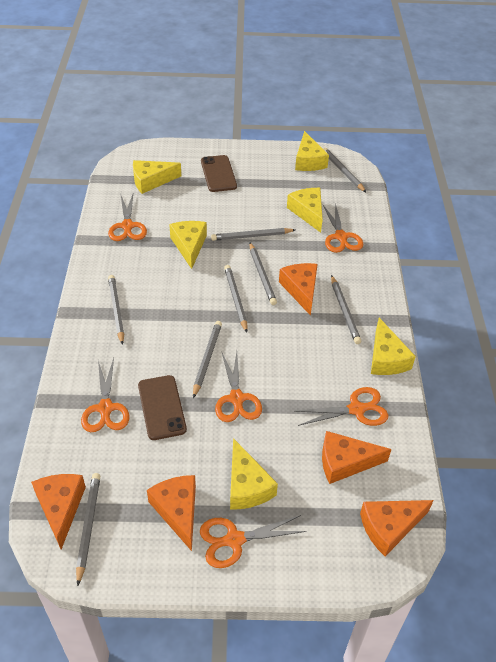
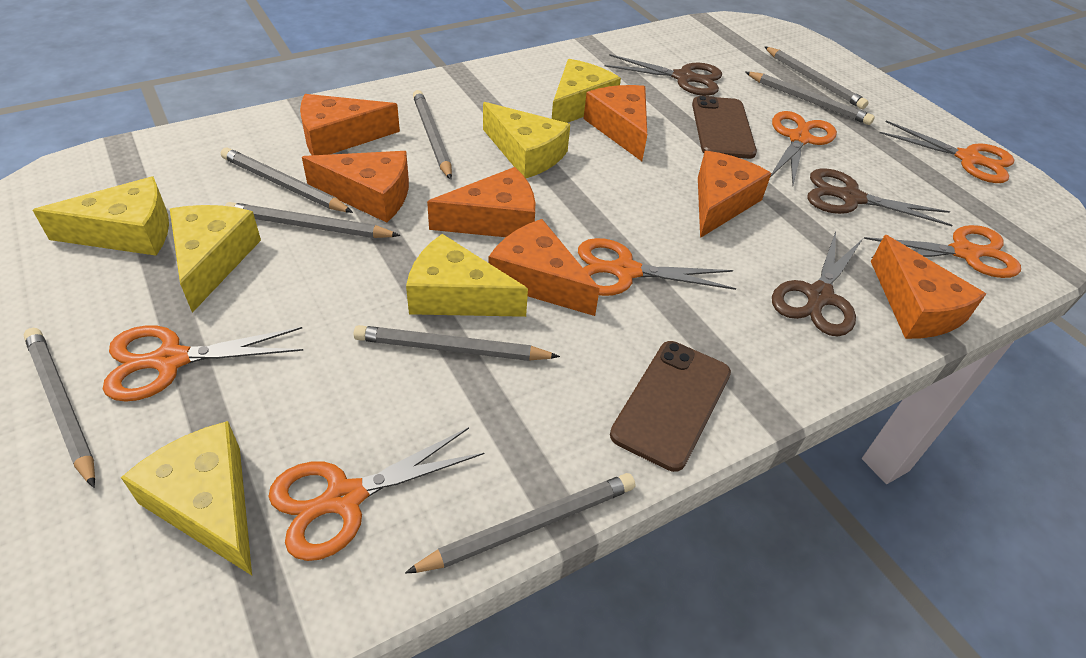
brown scissors: 0 -> 3
orange cheese: 5 -> 7

